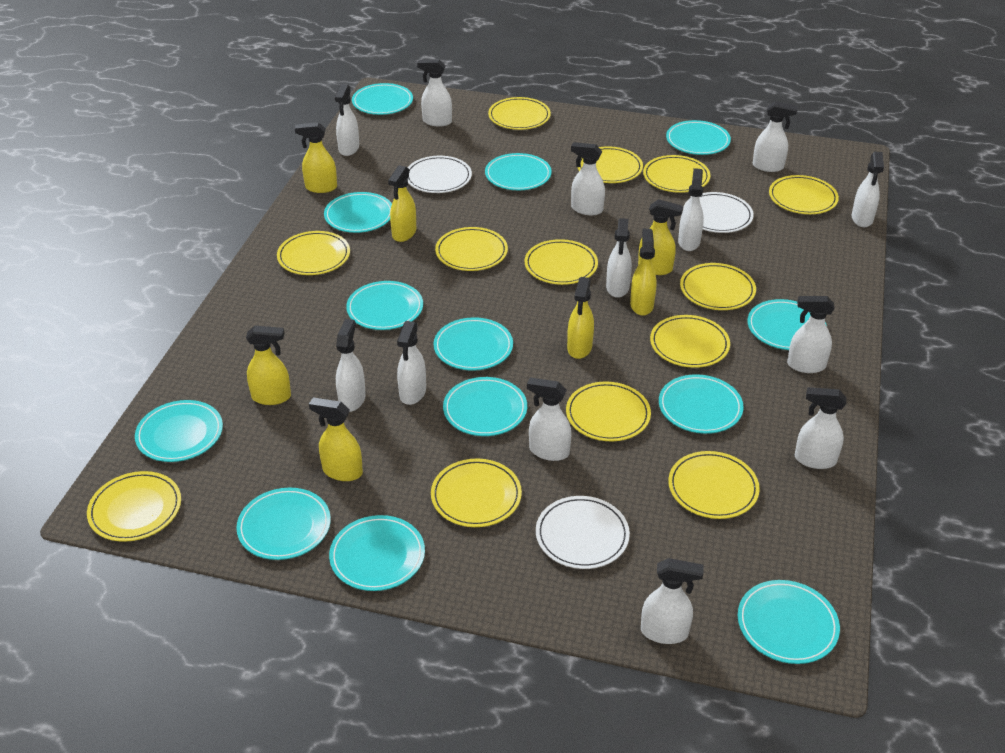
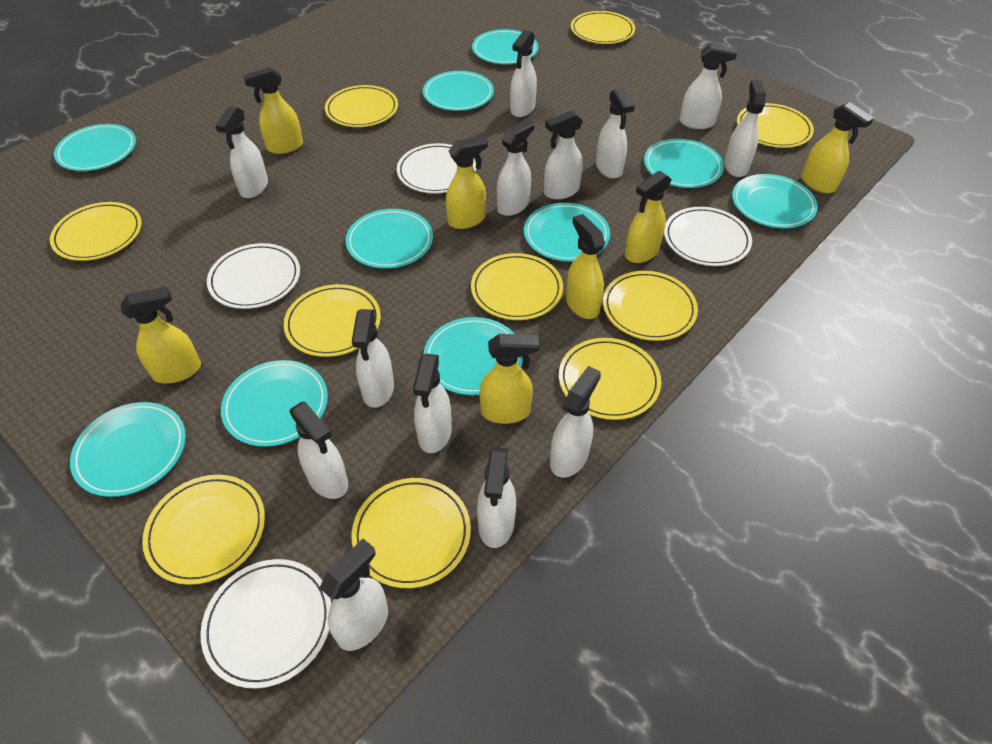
turquoise plate: 13 -> 10
white plate: 3 -> 4
yellow plate: 13 -> 10

